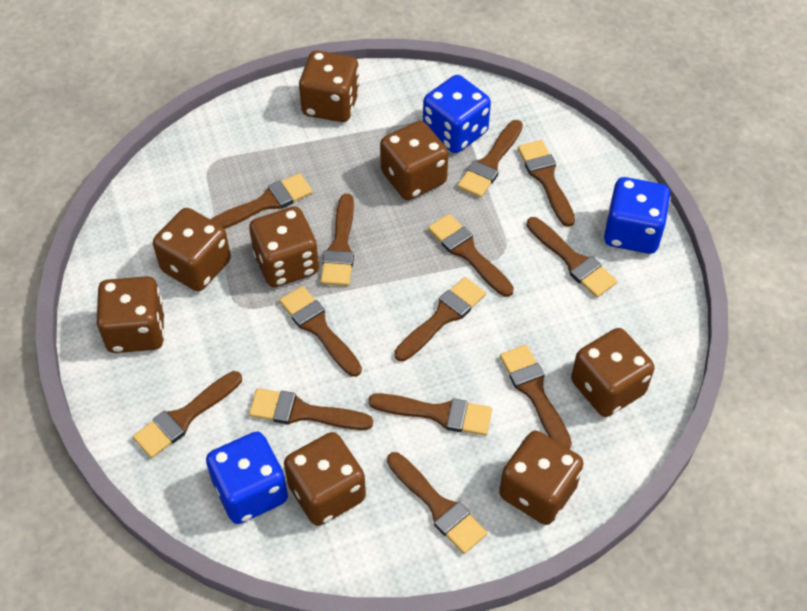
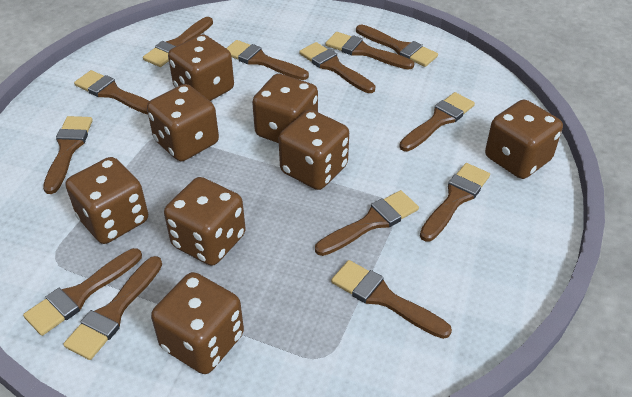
blue dice: 3 -> 0

